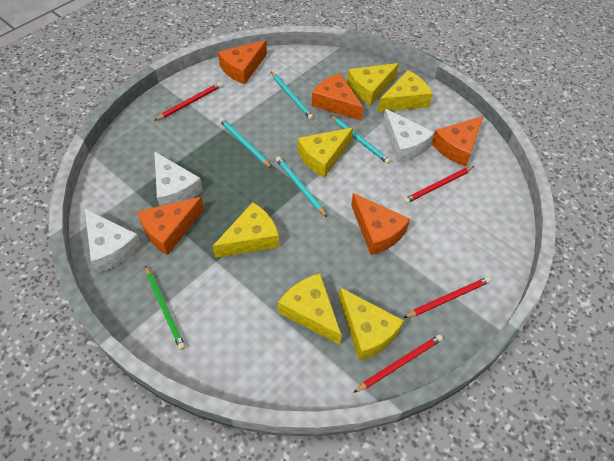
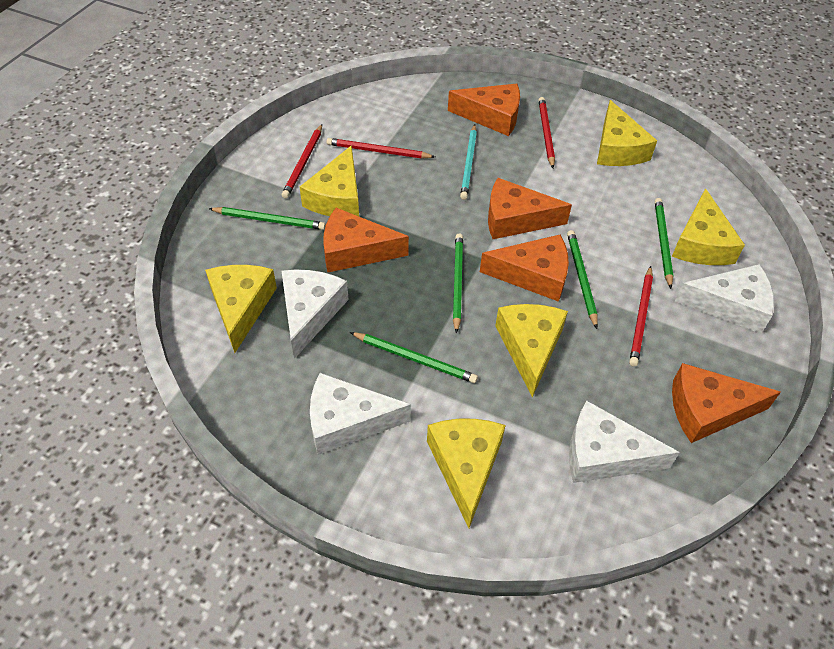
green pencil: 1 -> 5
turquoise pencil: 4 -> 1
white cheese: 3 -> 4

